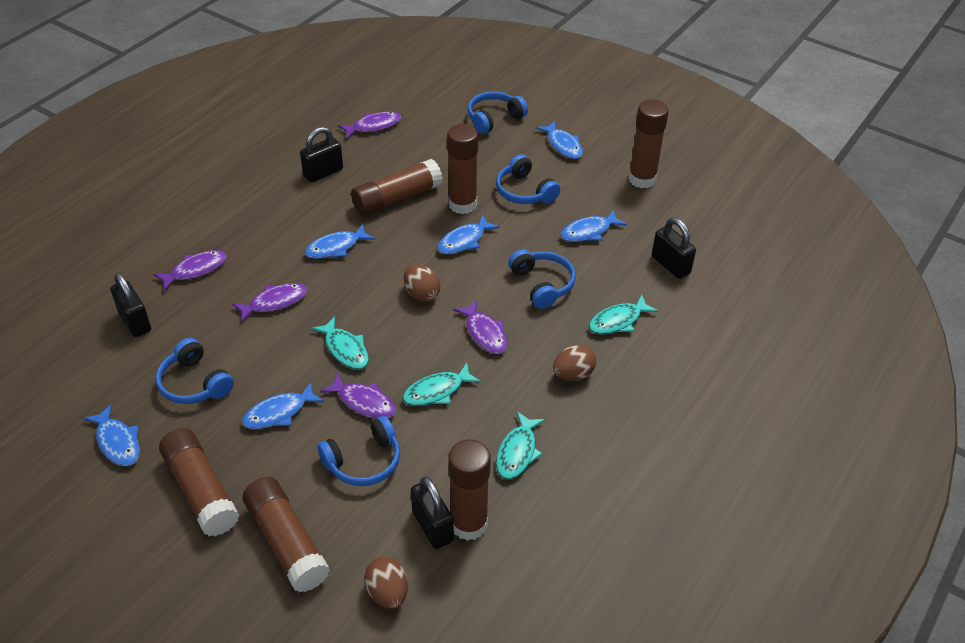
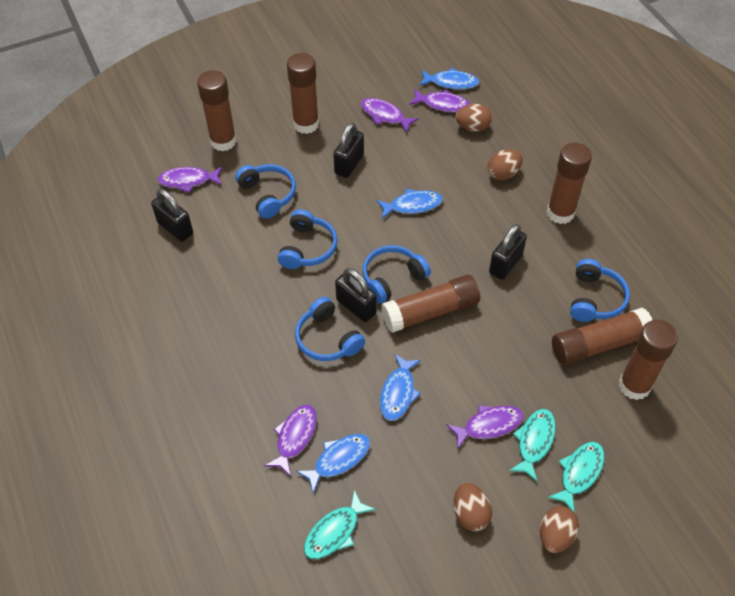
blue fish: 6 -> 4
brown egg: 3 -> 4
turquoise fish: 4 -> 3

